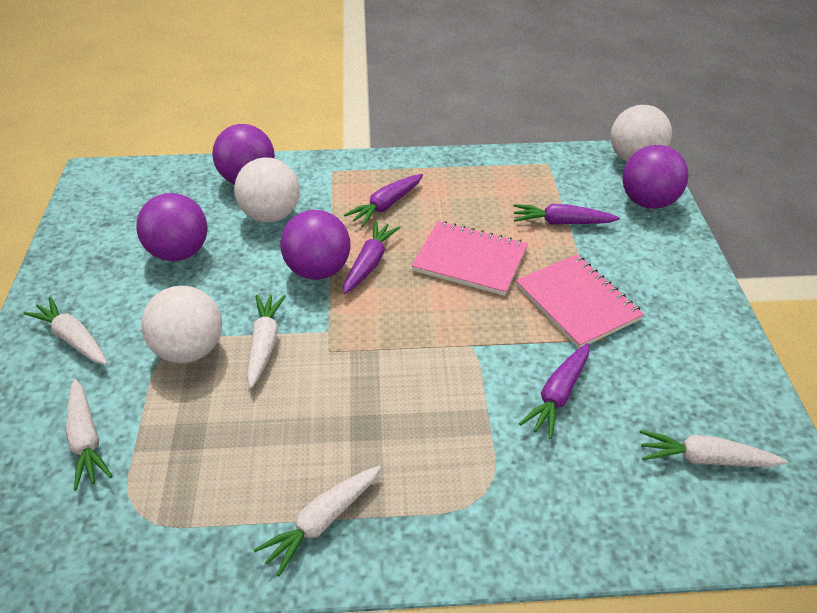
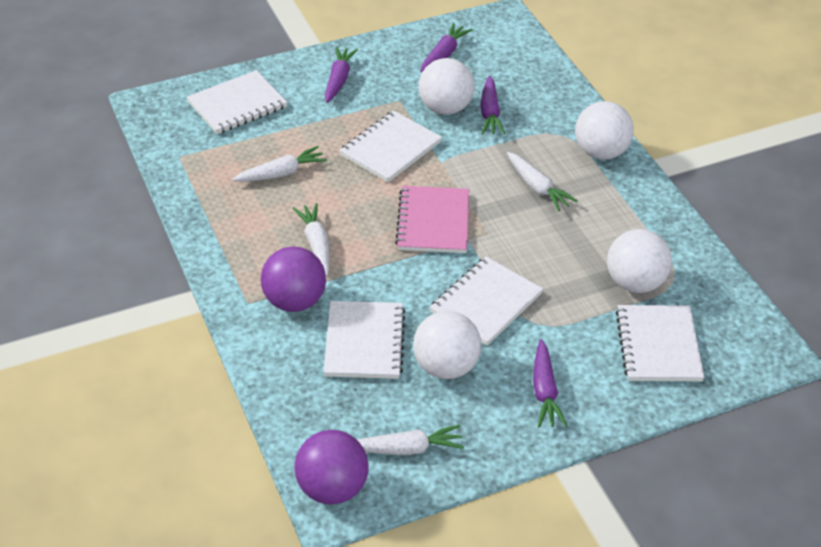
pink notebook: 2 -> 1
purple ball: 4 -> 2
white ball: 3 -> 4
white carrot: 5 -> 4
white notebook: 0 -> 5

